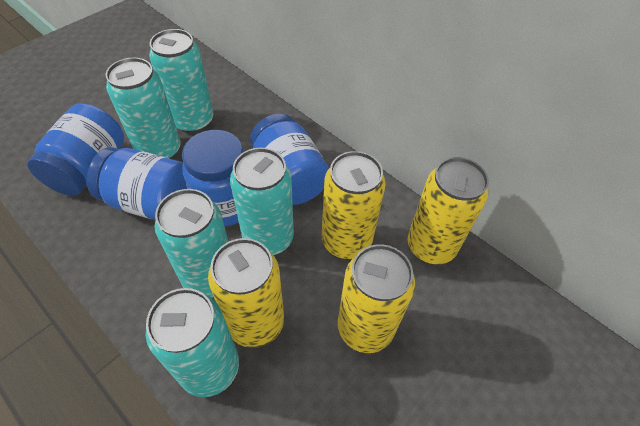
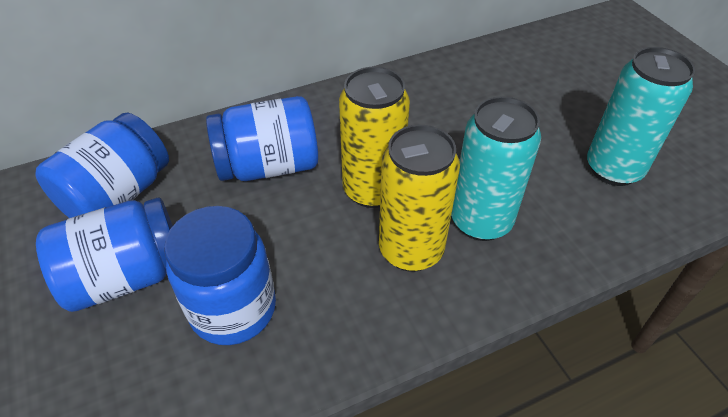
turquoise can: 5 -> 2
yellow can: 4 -> 2

